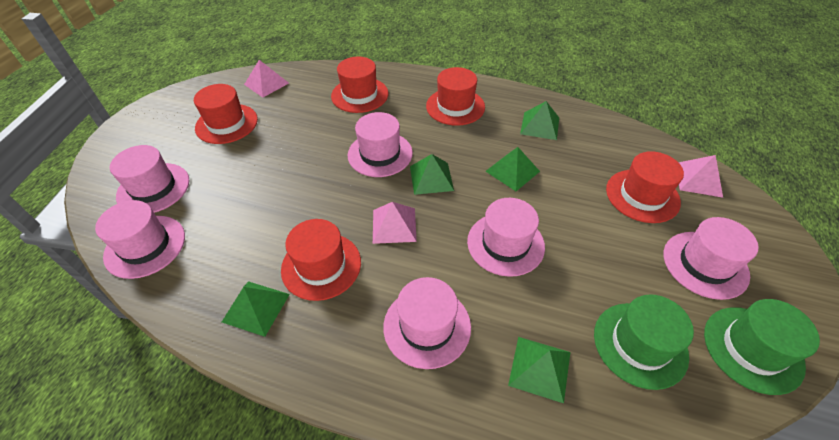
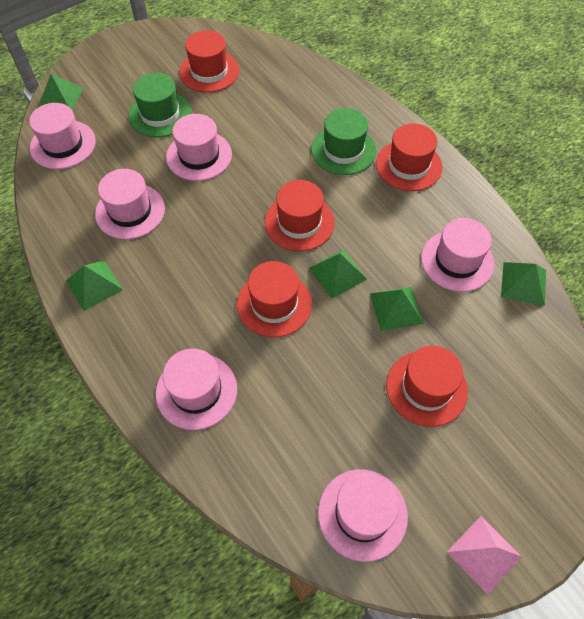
pink pyramid: 3 -> 1

